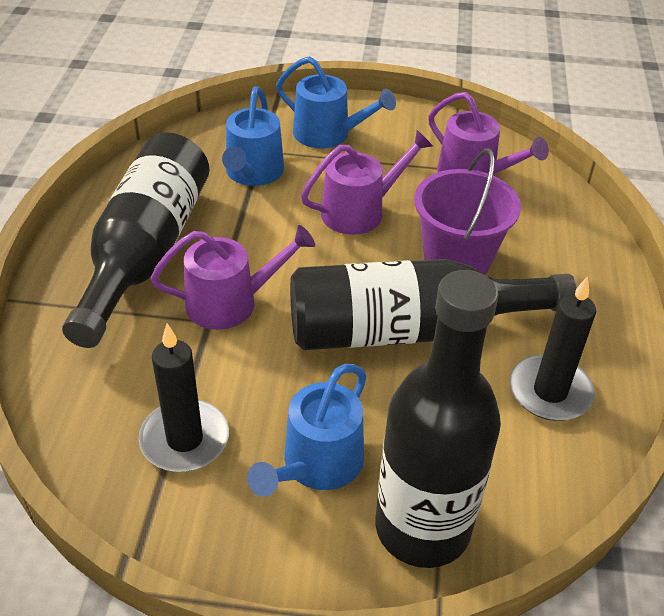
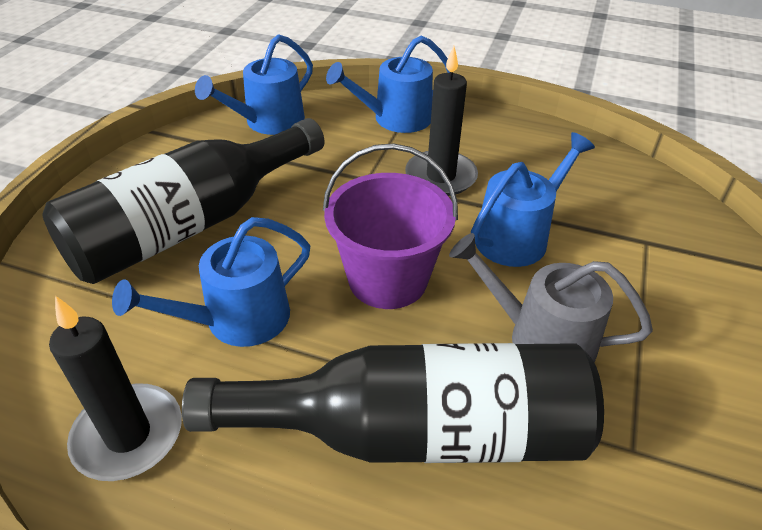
black bottle: 3 -> 2
blue watering can: 3 -> 4
grey watering can: 0 -> 1
purple watering can: 3 -> 0

